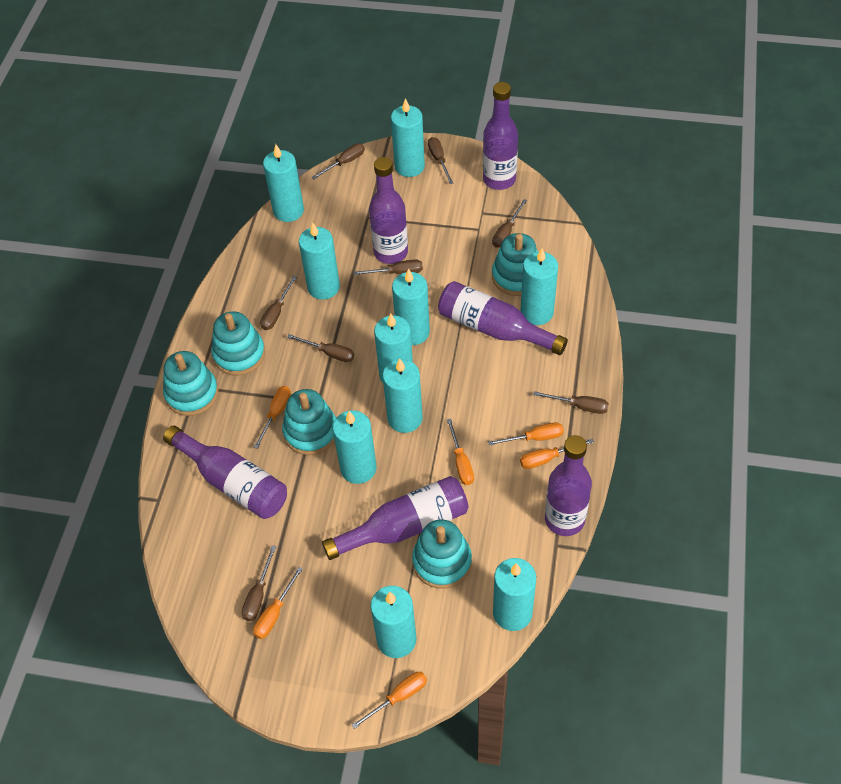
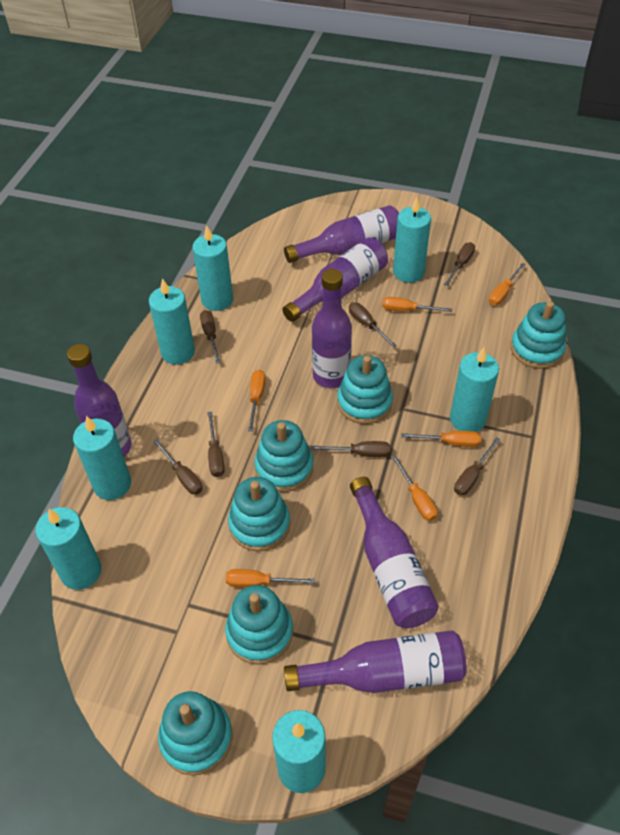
brown screwdriver: 8 -> 7
turquoise candle: 10 -> 7
turquoise stacking toy: 5 -> 6

